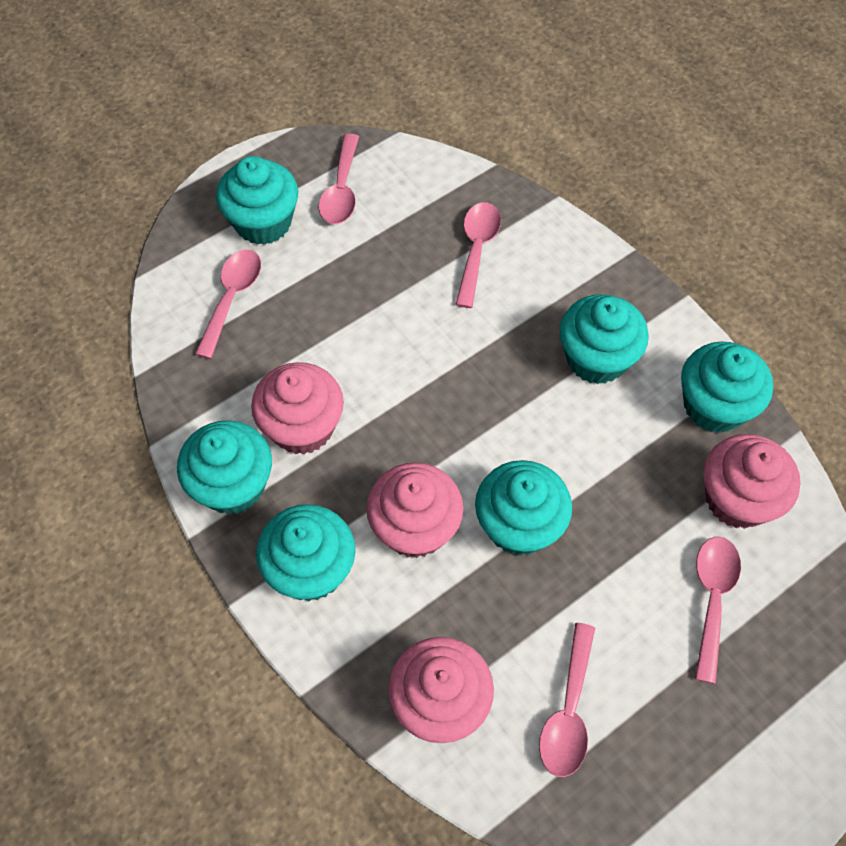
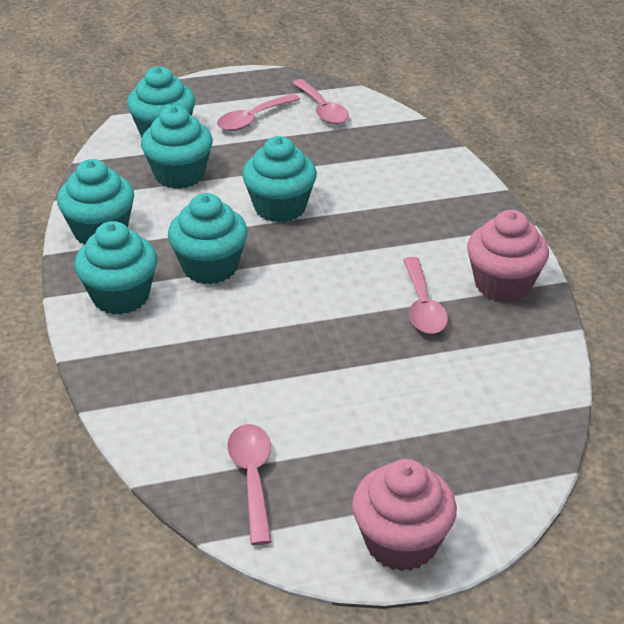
pink cupcake: 4 -> 2
pink spoon: 5 -> 4

